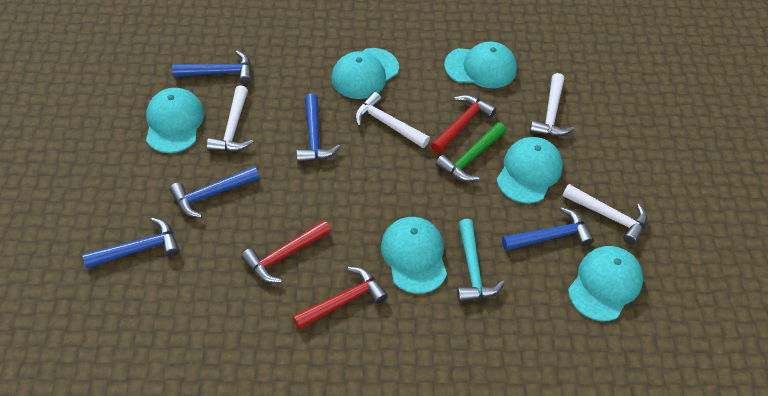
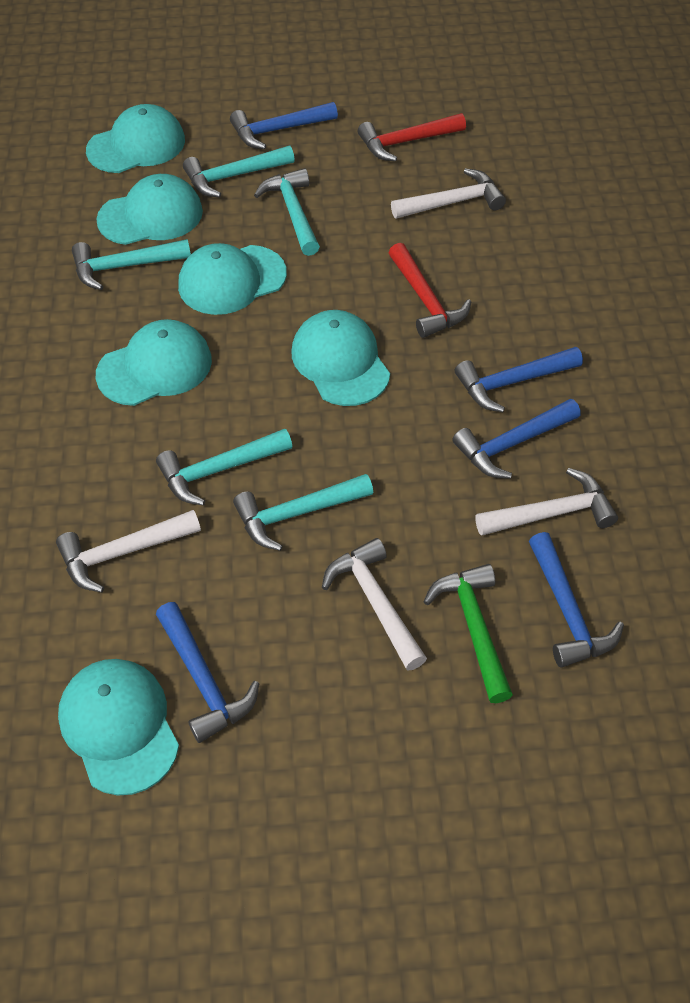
red hammer: 3 -> 2
turquoise hammer: 1 -> 5

